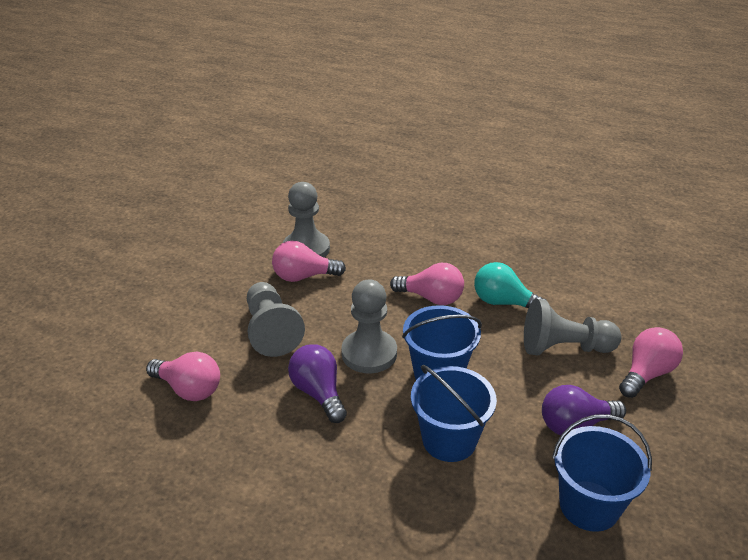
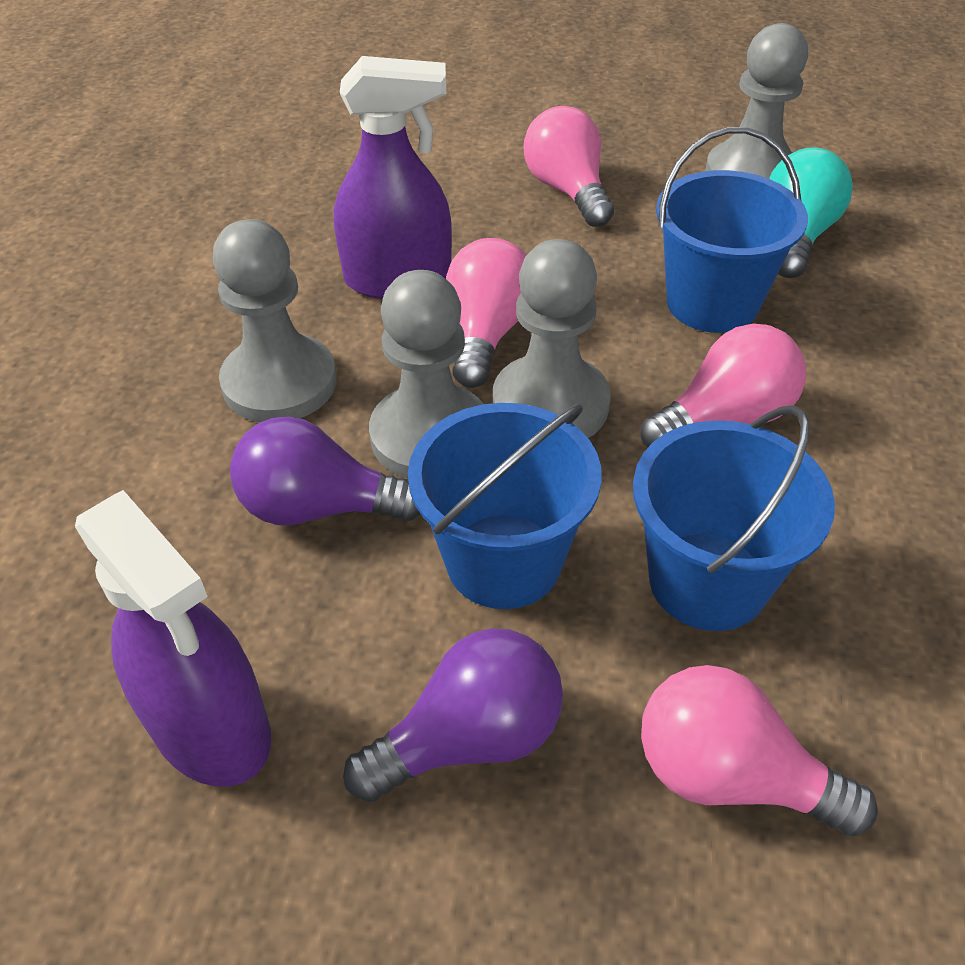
purple spray bottle: 0 -> 2

